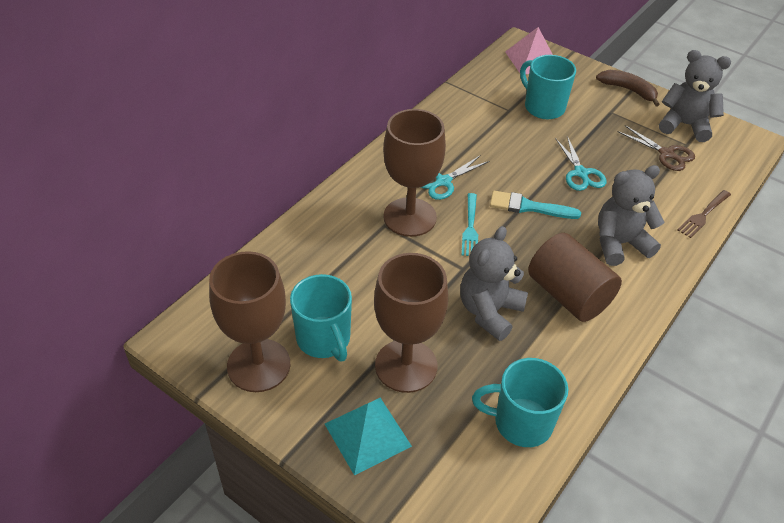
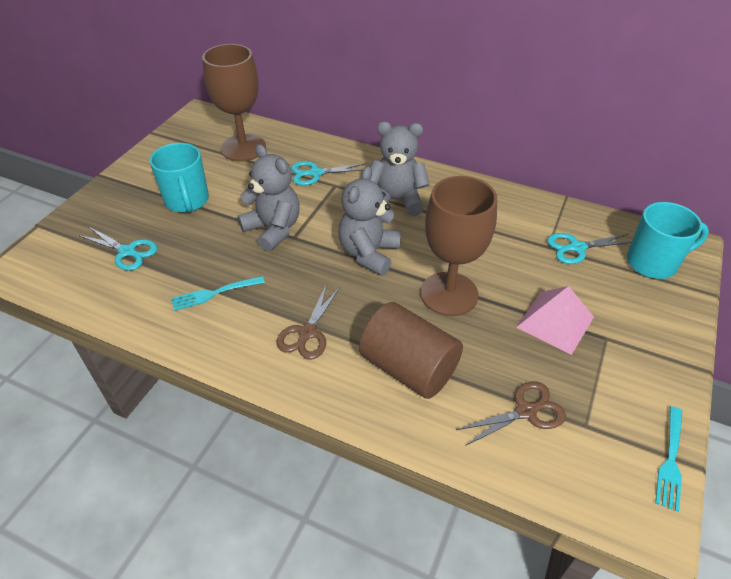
brown banana: 1 -> 0
brown fork: 1 -> 0
brown goblet: 3 -> 2
brown scissors: 1 -> 2
turquoise brush: 1 -> 0
turquoise fork: 1 -> 2
turquoise mug: 3 -> 2
turquoise pyramid: 1 -> 0
turquoise scissors: 2 -> 3

